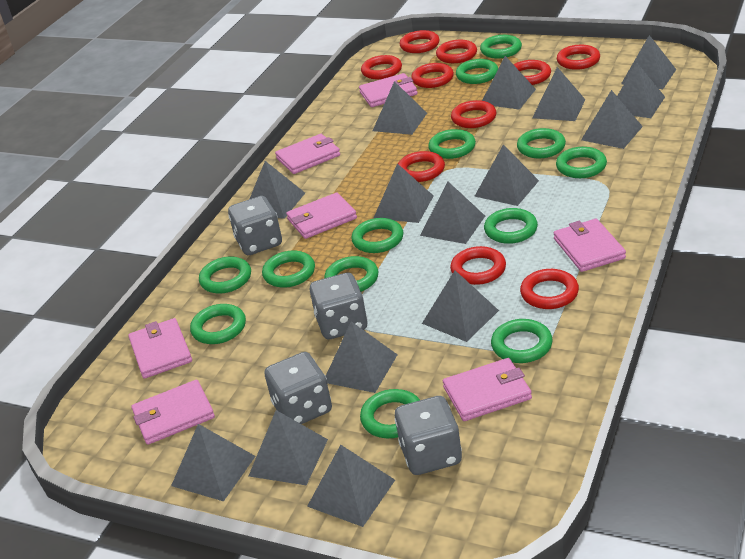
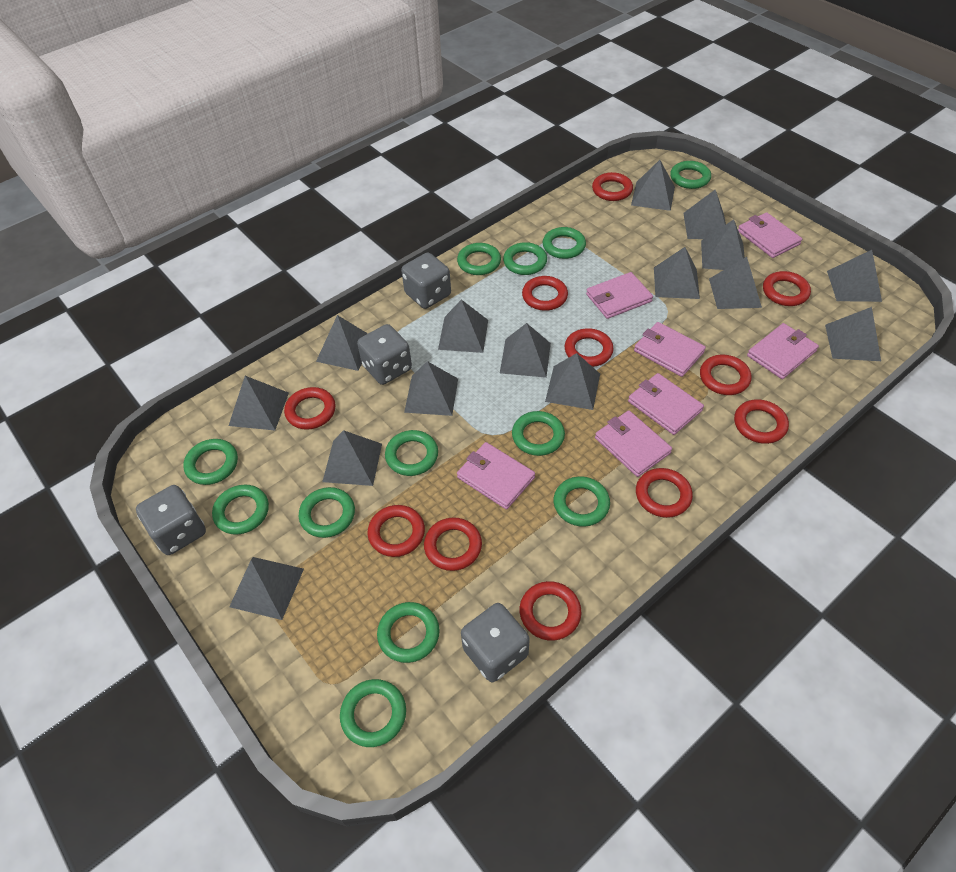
green ring: 13 -> 12
red ring: 10 -> 11

